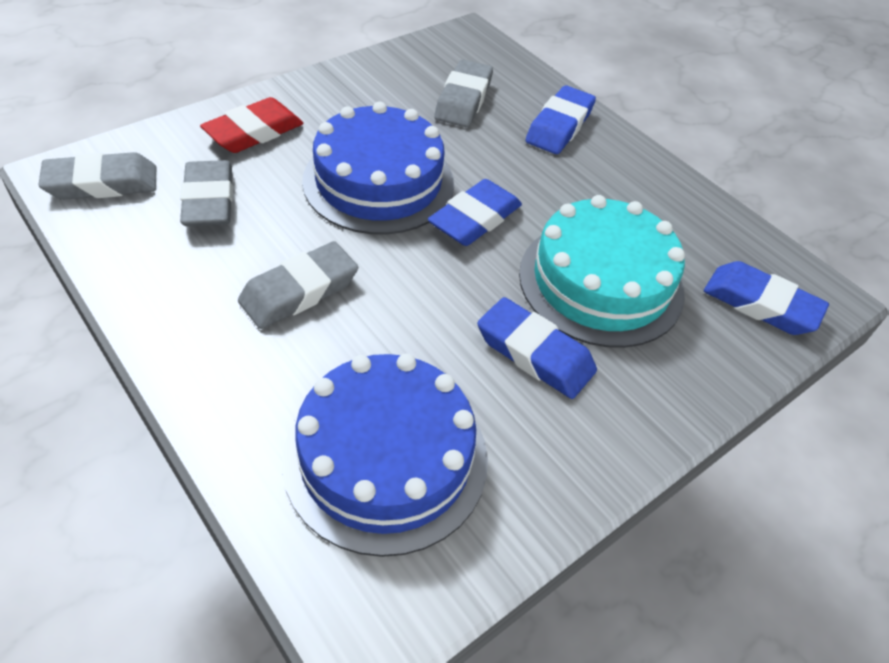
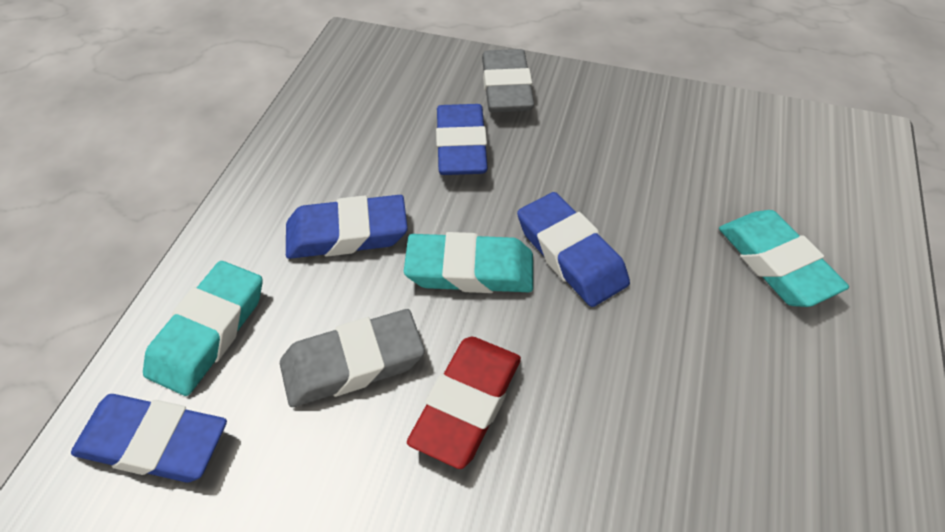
blue cake: 2 -> 0
grey eraser: 4 -> 2
turquoise cake: 1 -> 0
turquoise eraser: 0 -> 3

